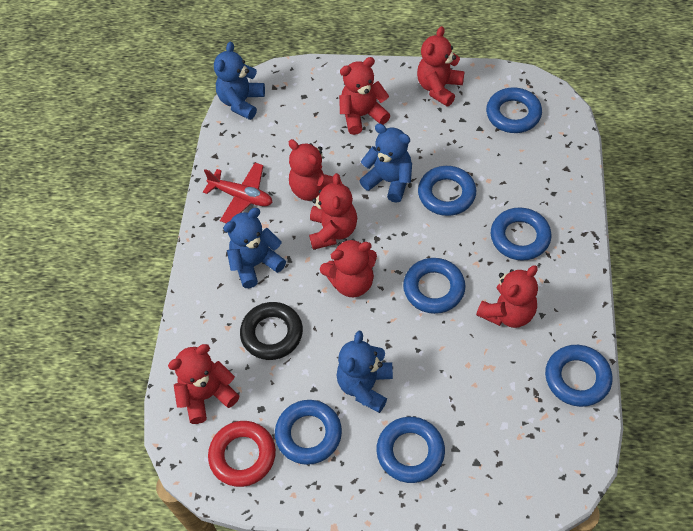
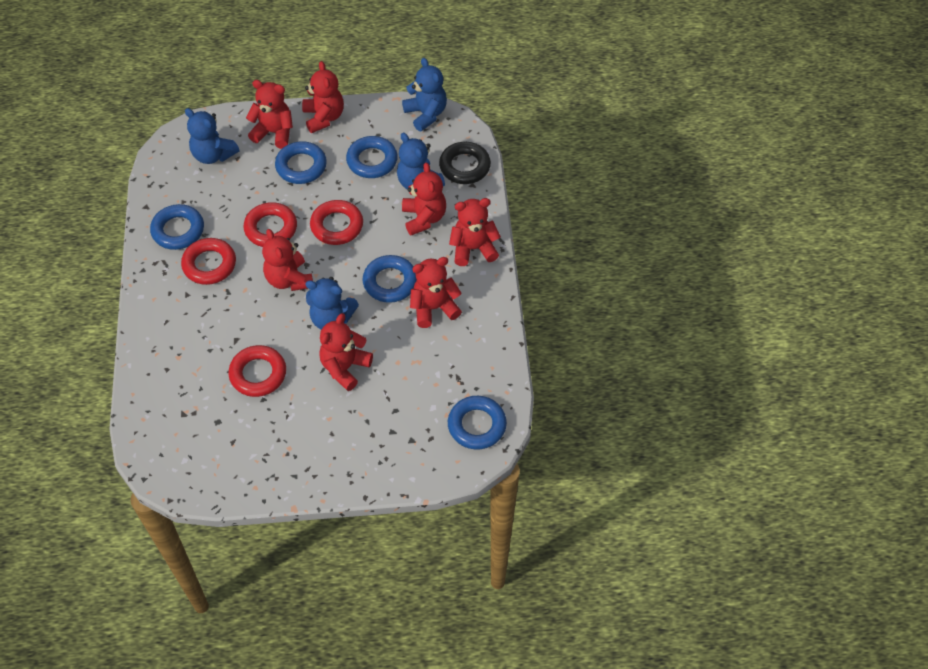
blue ring: 7 -> 5
red plane: 1 -> 0
red ring: 1 -> 4

